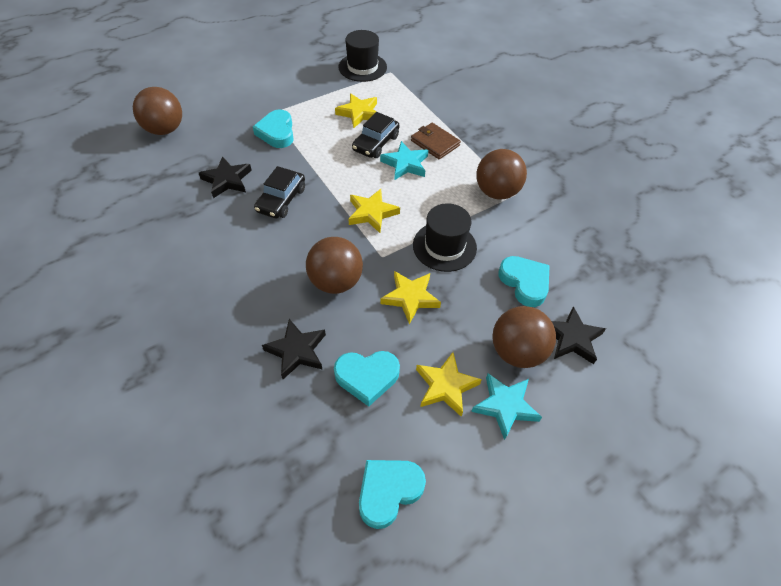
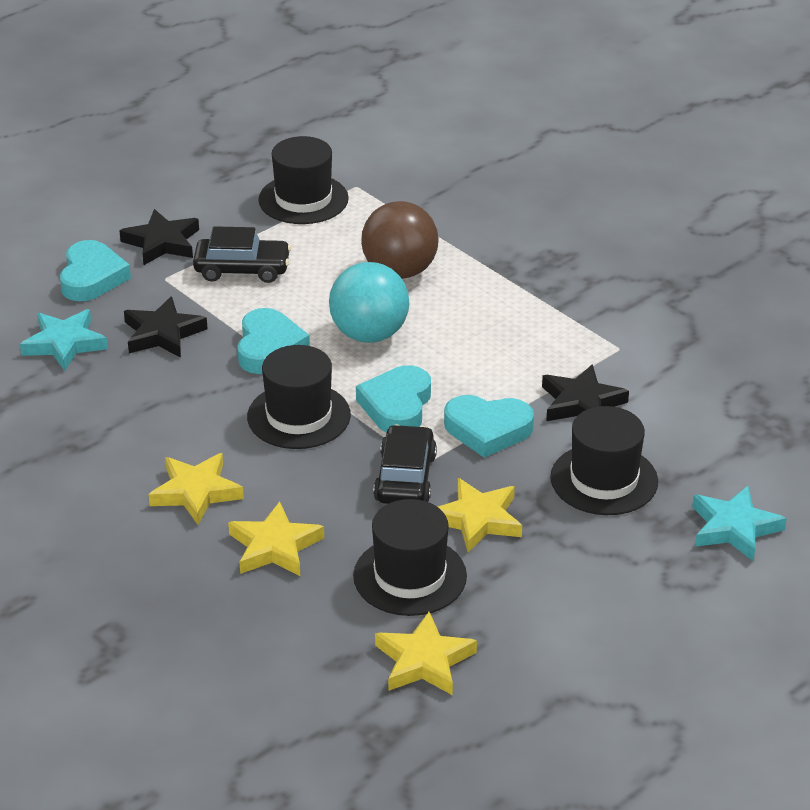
black hat: 2 -> 4
brown ball: 4 -> 1
brown wallet: 1 -> 0
turquoise ball: 0 -> 1

